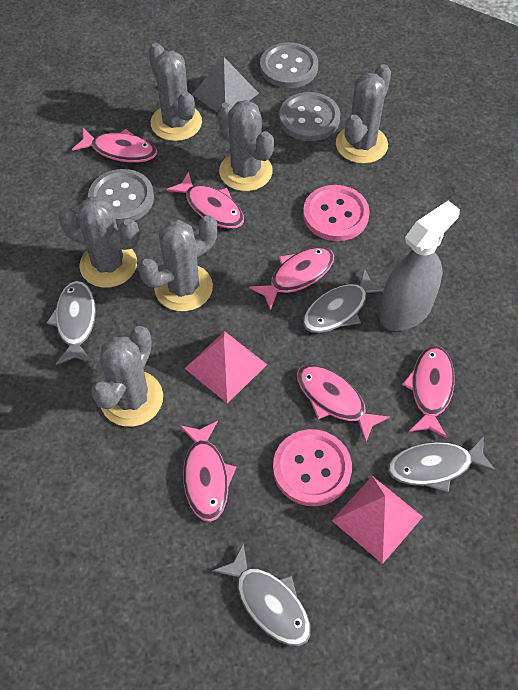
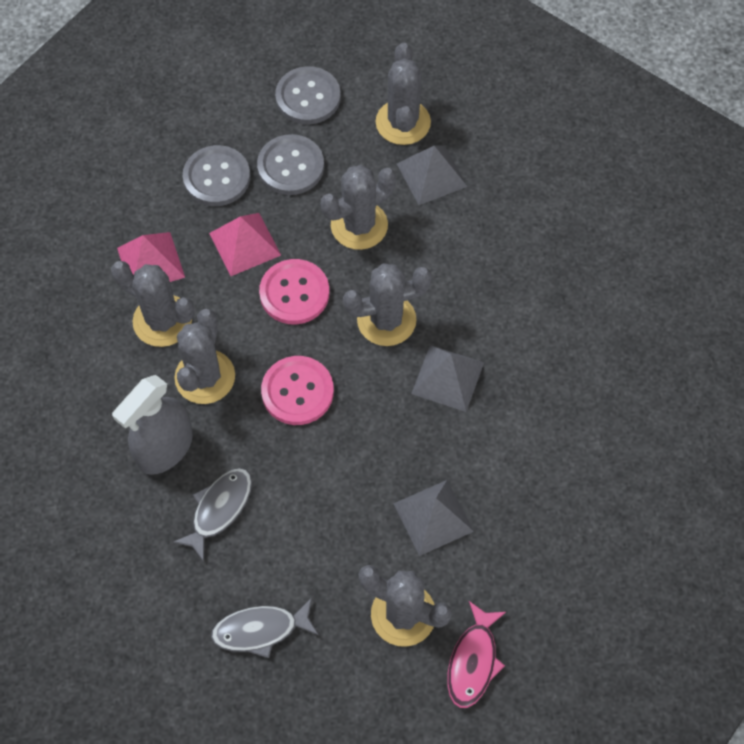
grey fish: 4 -> 2
grey pyramid: 1 -> 3
pink fish: 6 -> 1

